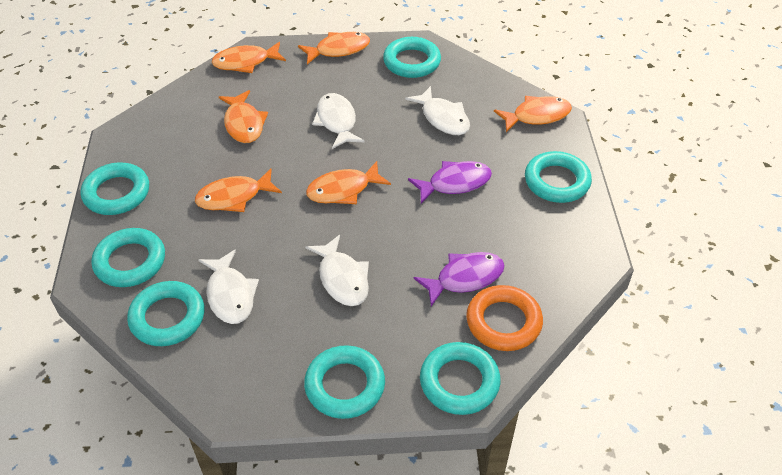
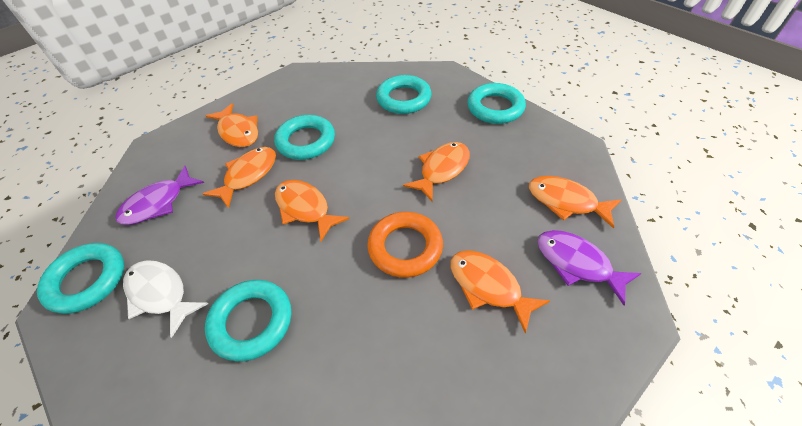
turquoise ring: 7 -> 5
white fish: 4 -> 1

